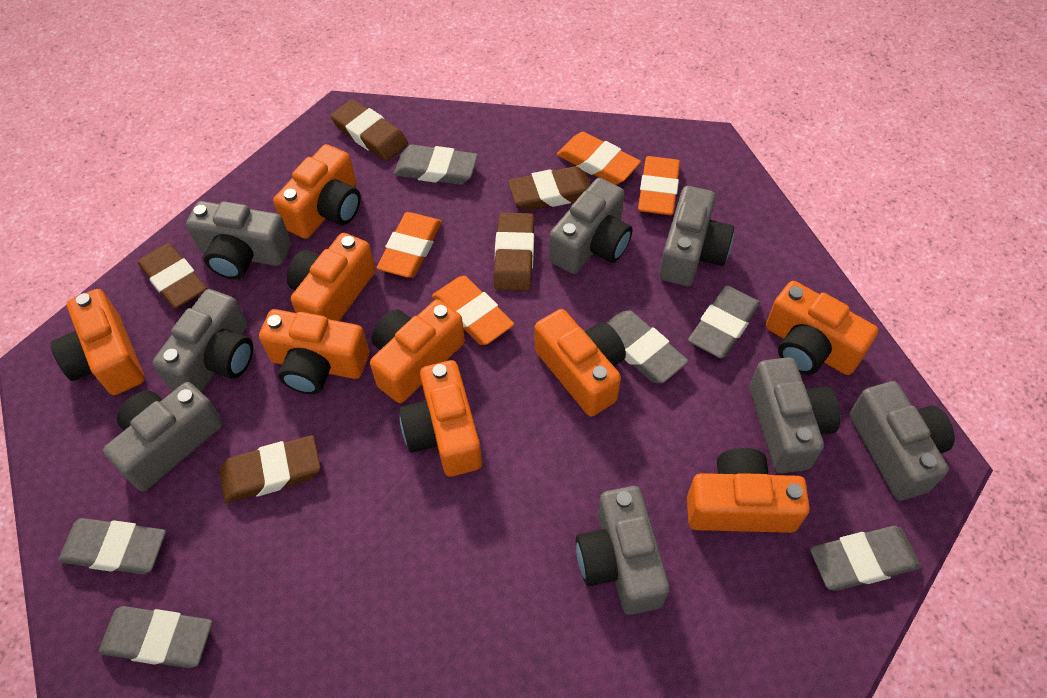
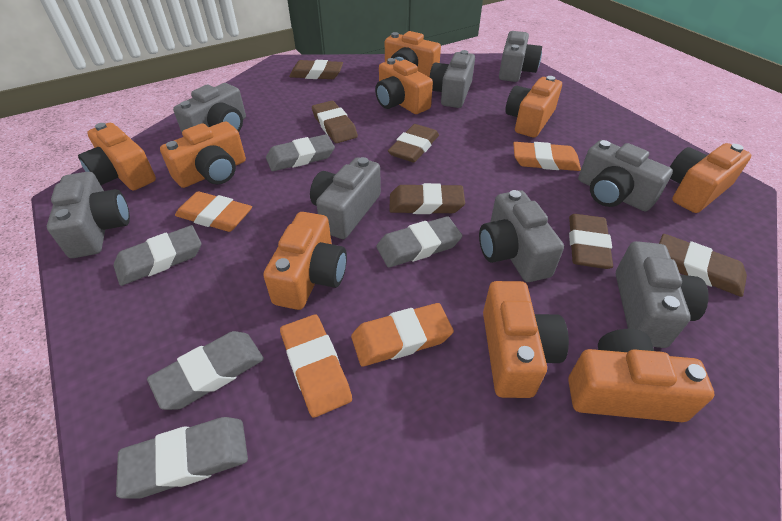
brown eraser: 5 -> 6
grey eraser: 6 -> 5

